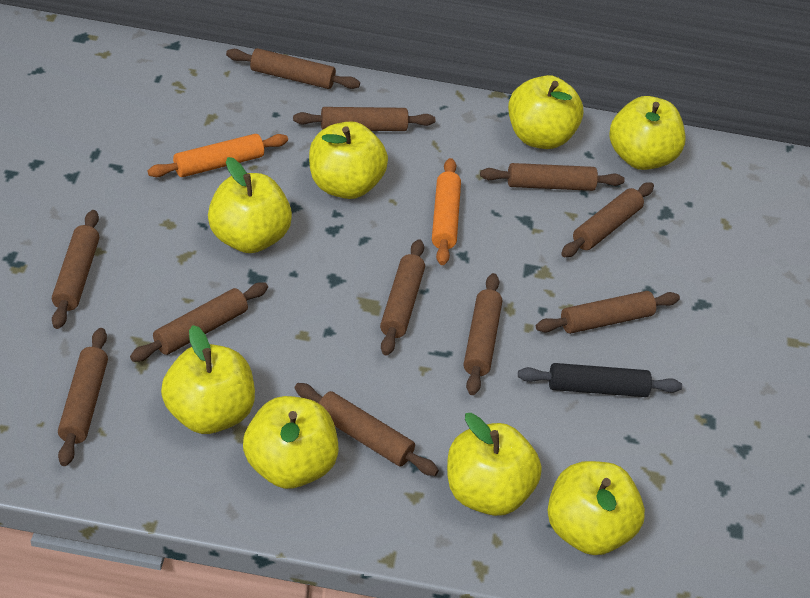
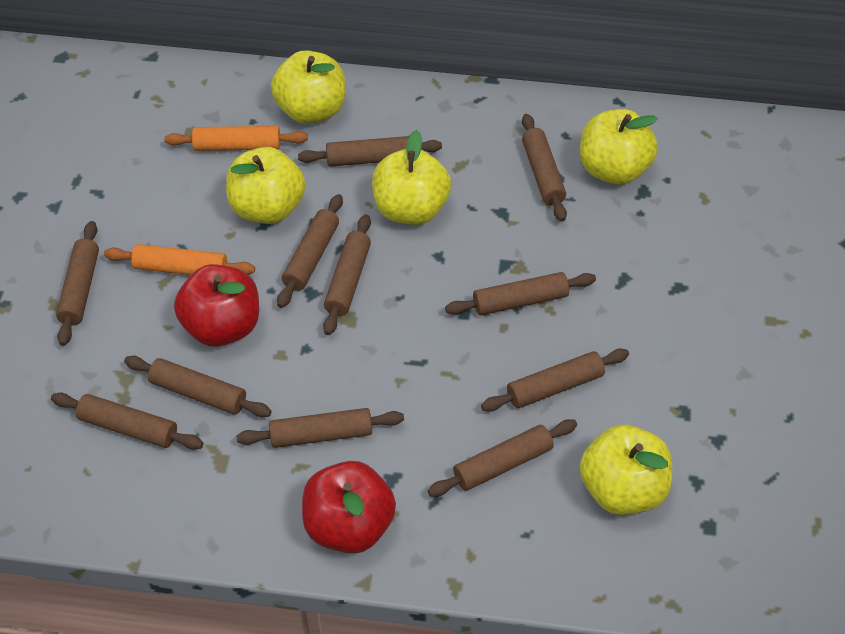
black rolling pin: 1 -> 0
red apple: 0 -> 2
yellow apple: 8 -> 5

